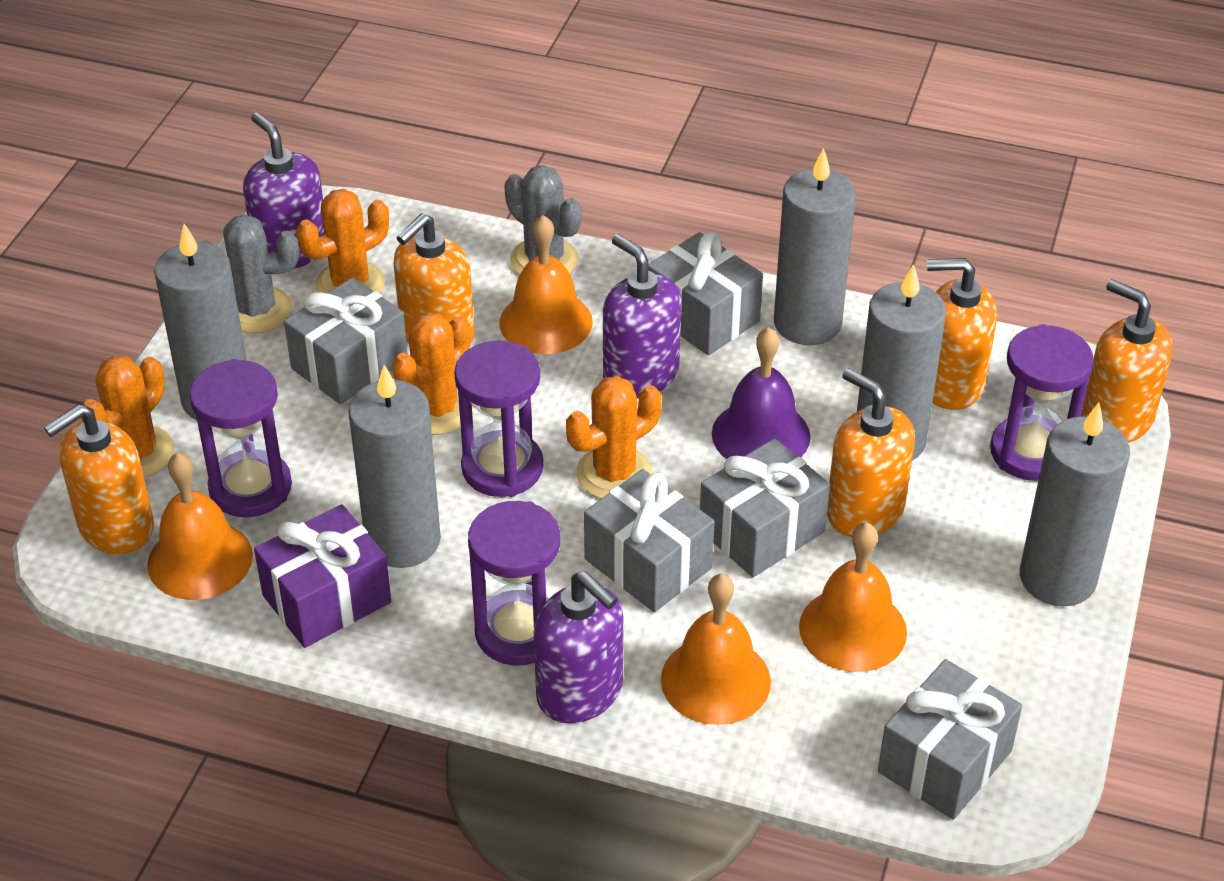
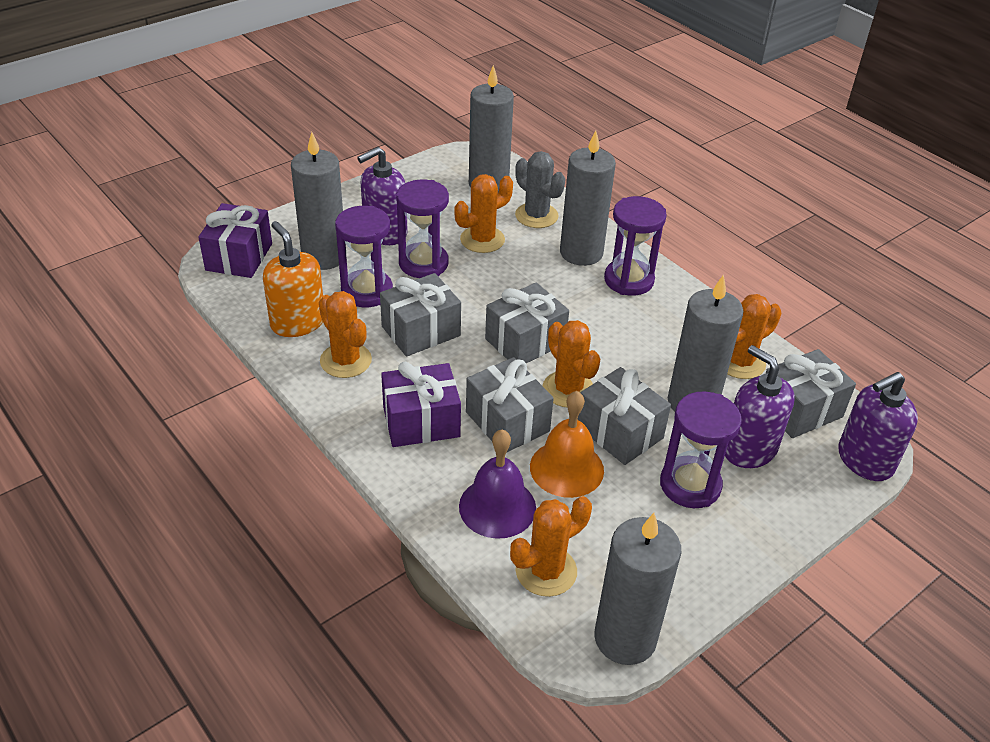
grey cactus: 2 -> 1
orange bell: 4 -> 1
orange cactus: 4 -> 5
orange soap dispenser: 5 -> 1
purple gift: 1 -> 2

